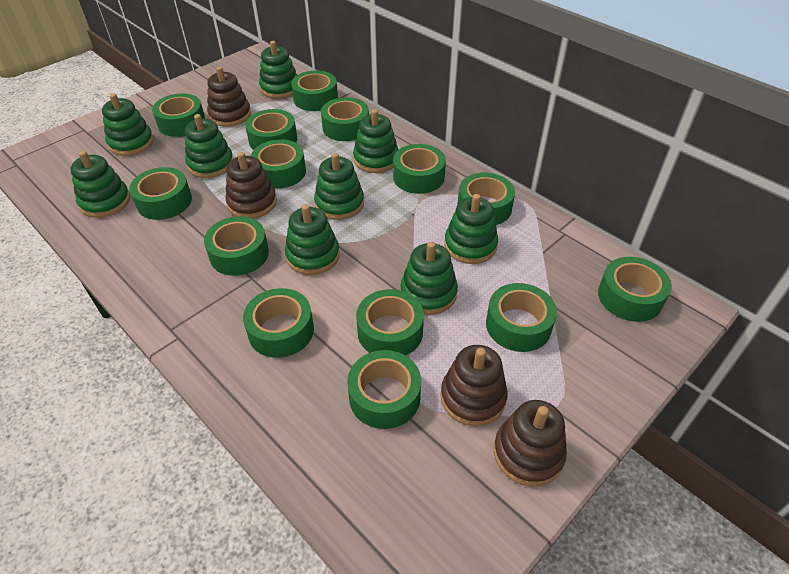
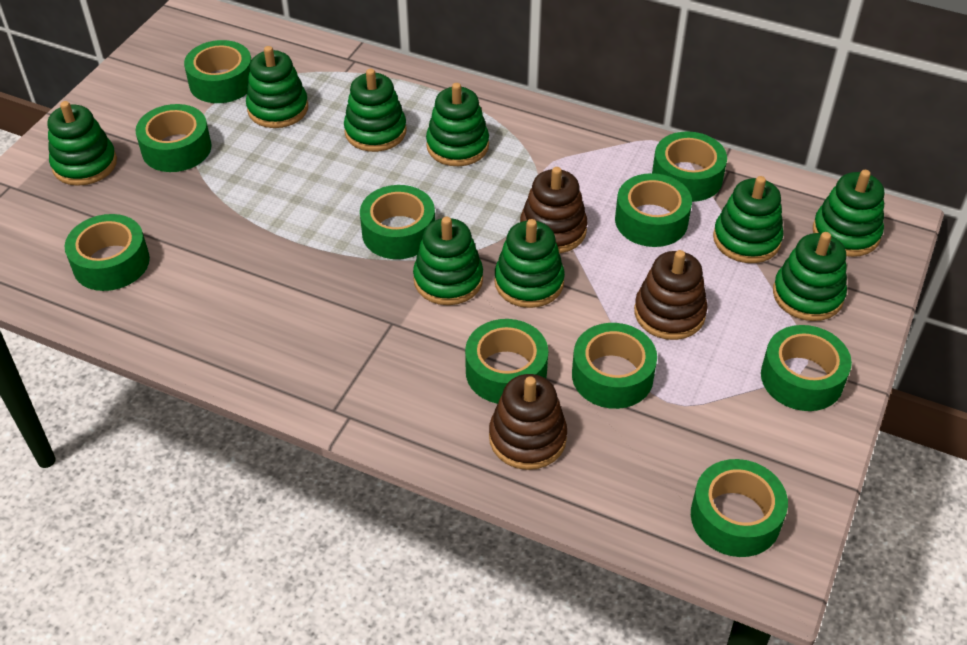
brown stacking toy: 4 -> 3
green tape: 14 -> 10

